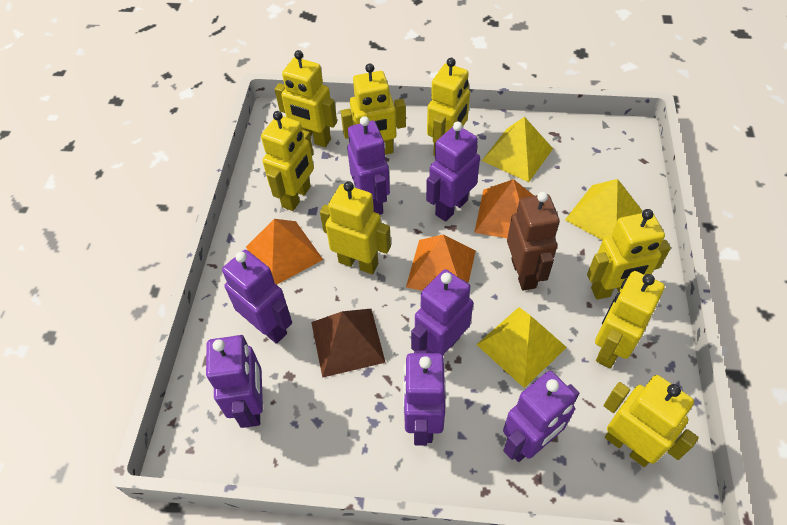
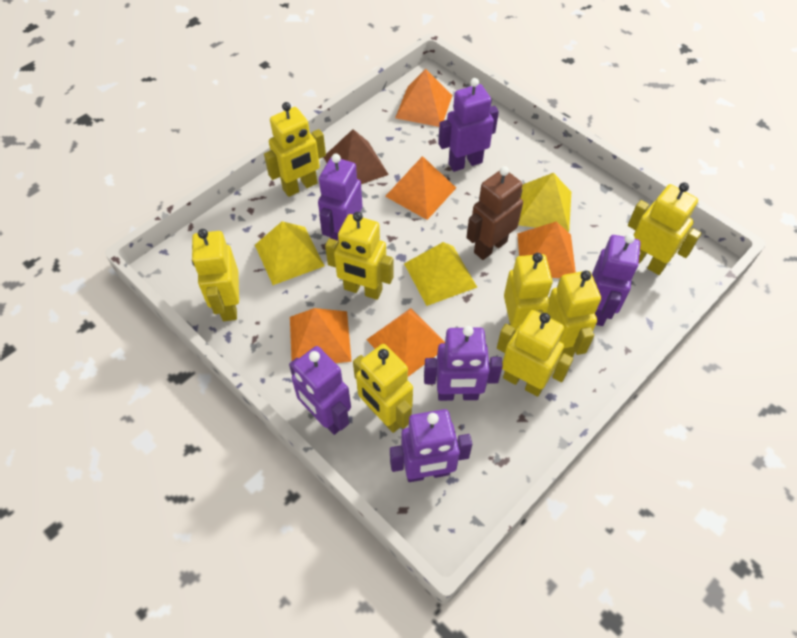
orange pyramid: 3 -> 5
purple robot: 7 -> 6

